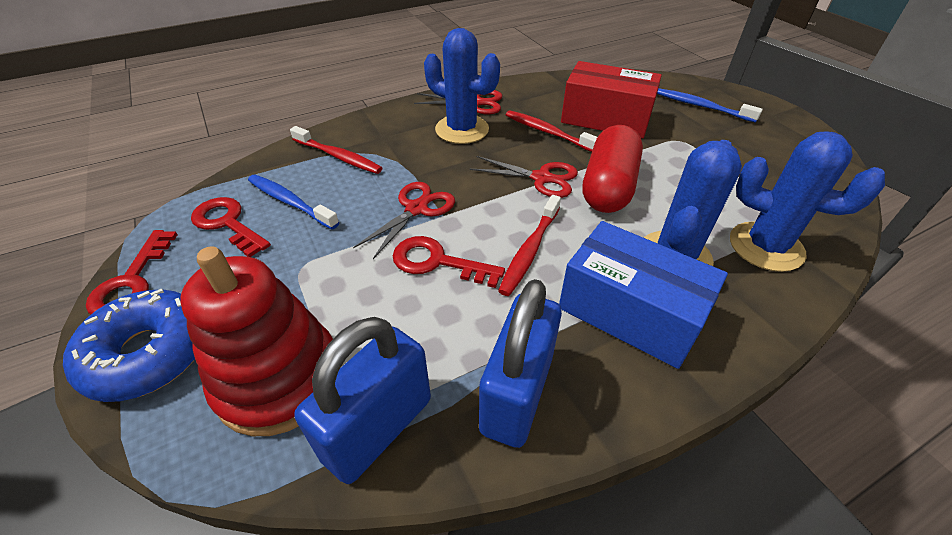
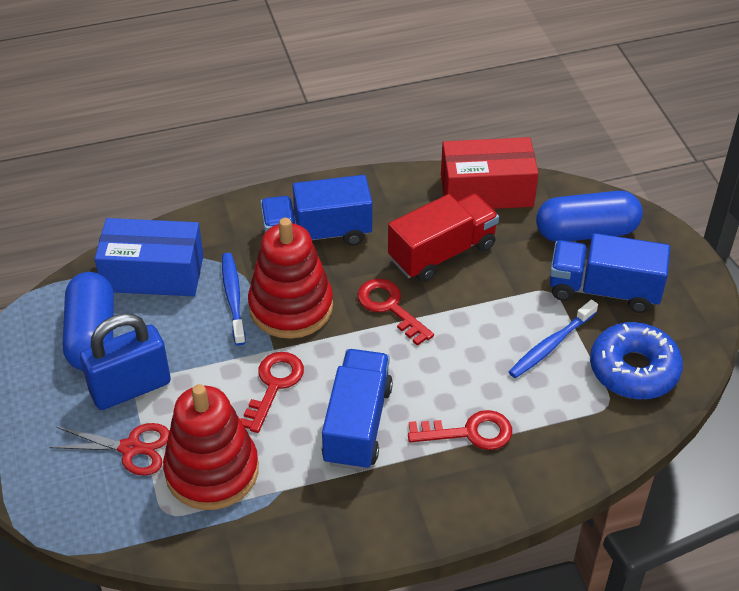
blue cactus: 3 -> 0
blue capsule: 0 -> 2
blue padlock: 2 -> 1
blue truck: 0 -> 3
red capsule: 1 -> 0
red scissors: 3 -> 1
red stacking toy: 1 -> 2
red toothbrush: 3 -> 0
red truck: 0 -> 1

